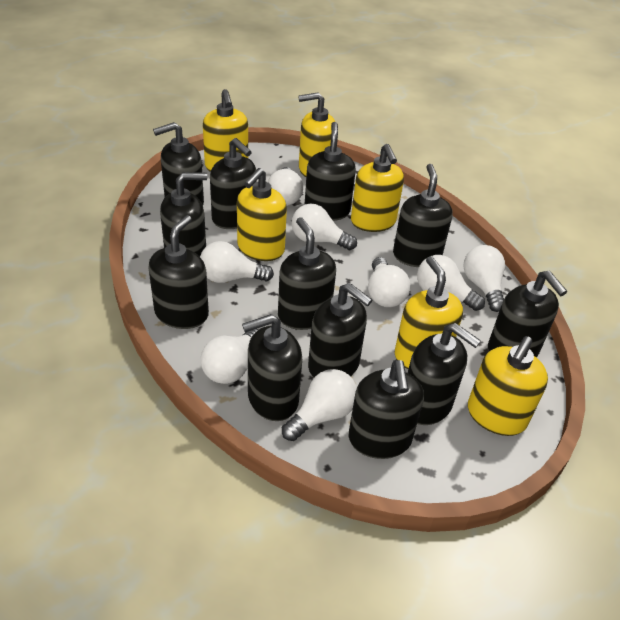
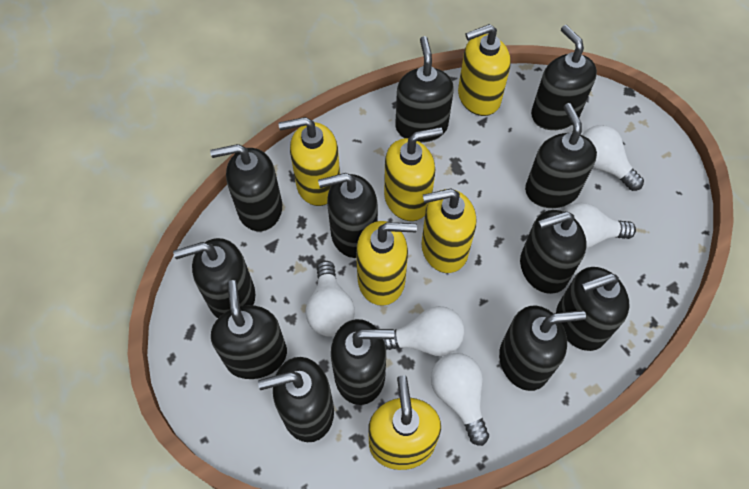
white light bulb: 8 -> 5

